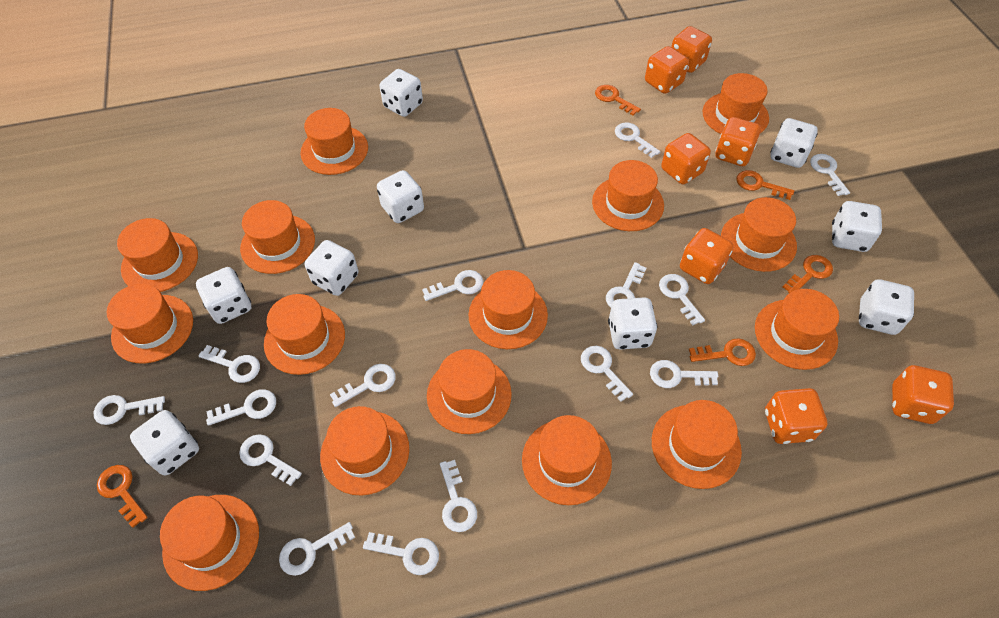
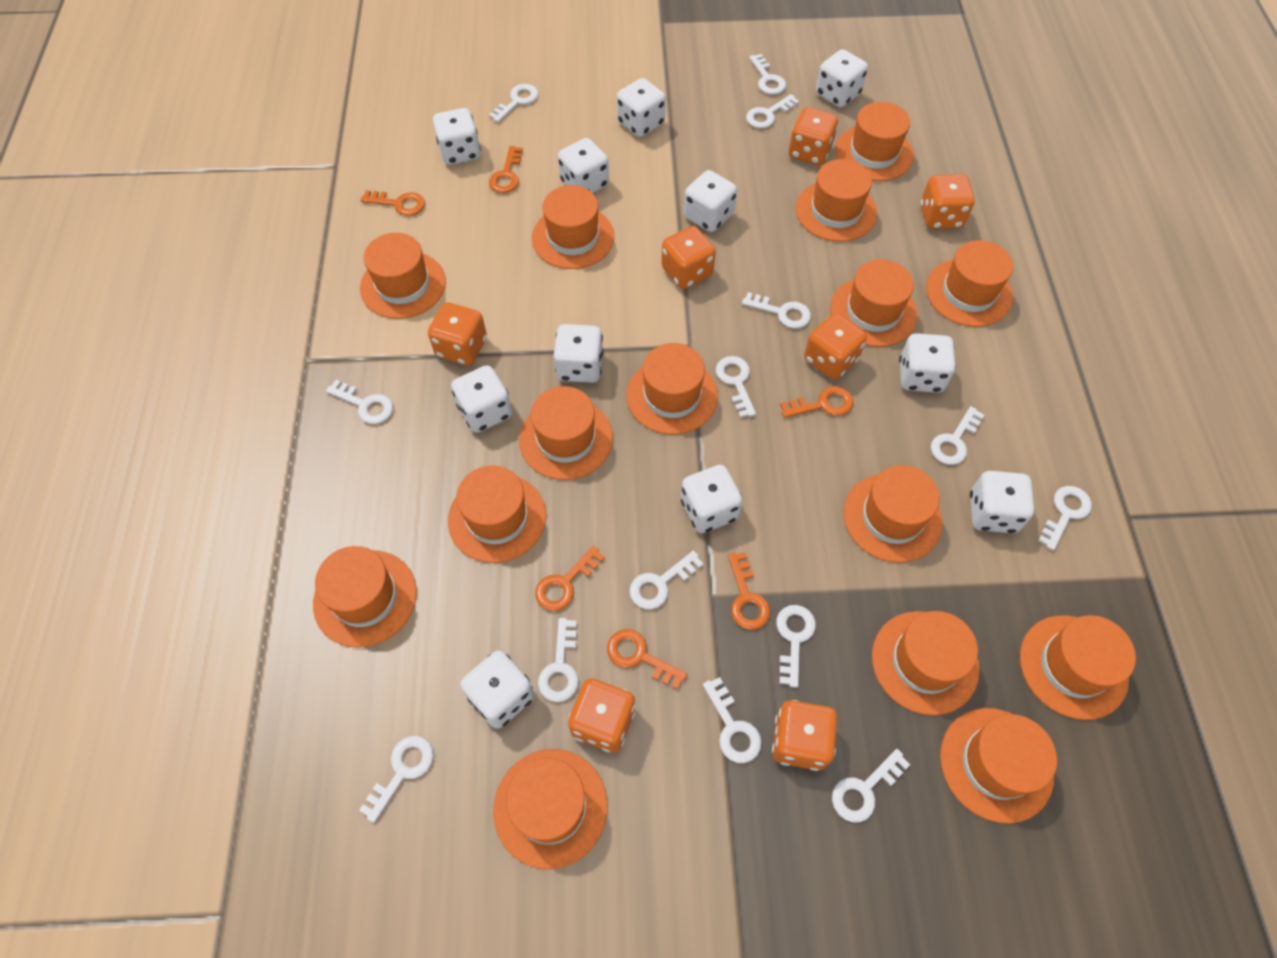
orange key: 5 -> 6
white dice: 9 -> 11
white key: 15 -> 14

